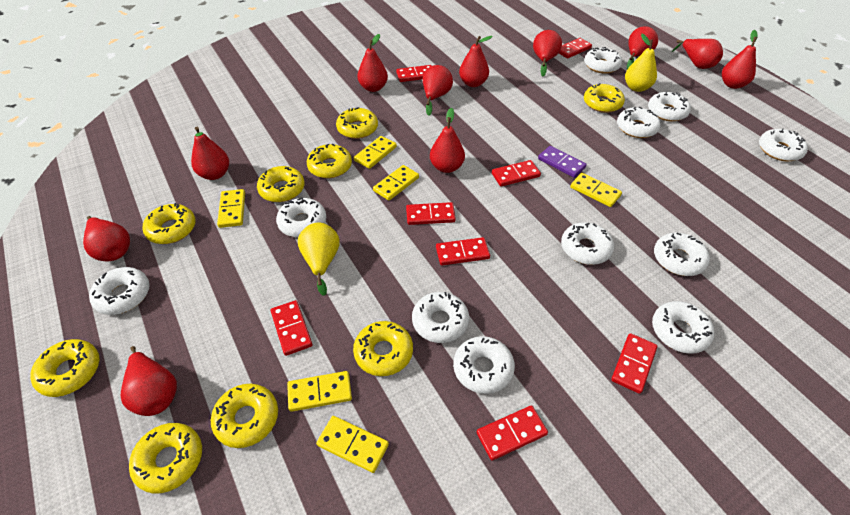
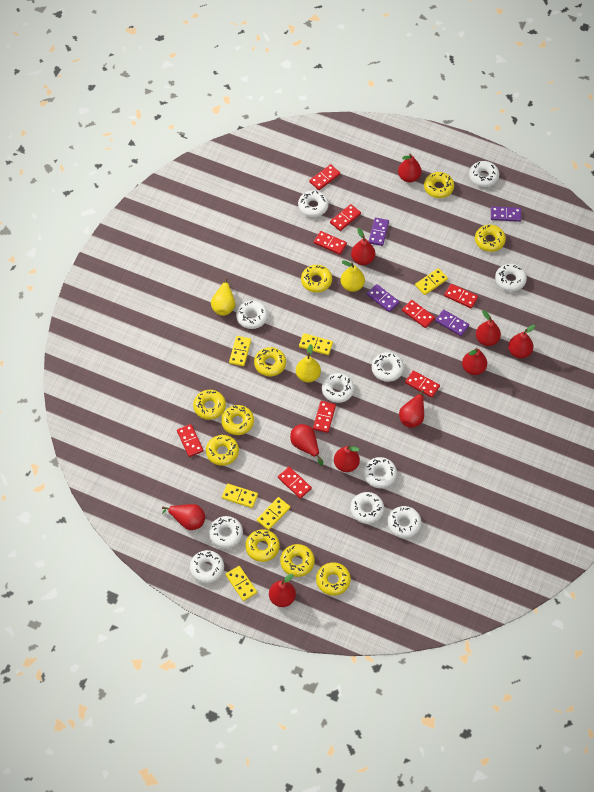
purple domino: 1 -> 4
red domino: 8 -> 9
red pear: 11 -> 10
yellow donut: 9 -> 10
yellow pear: 2 -> 3

